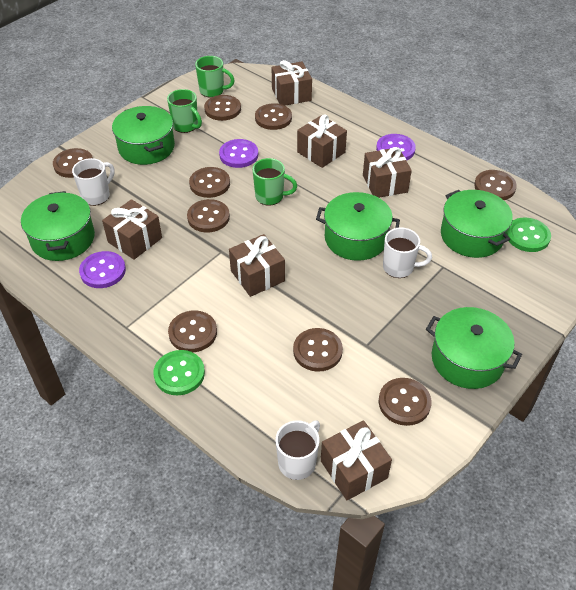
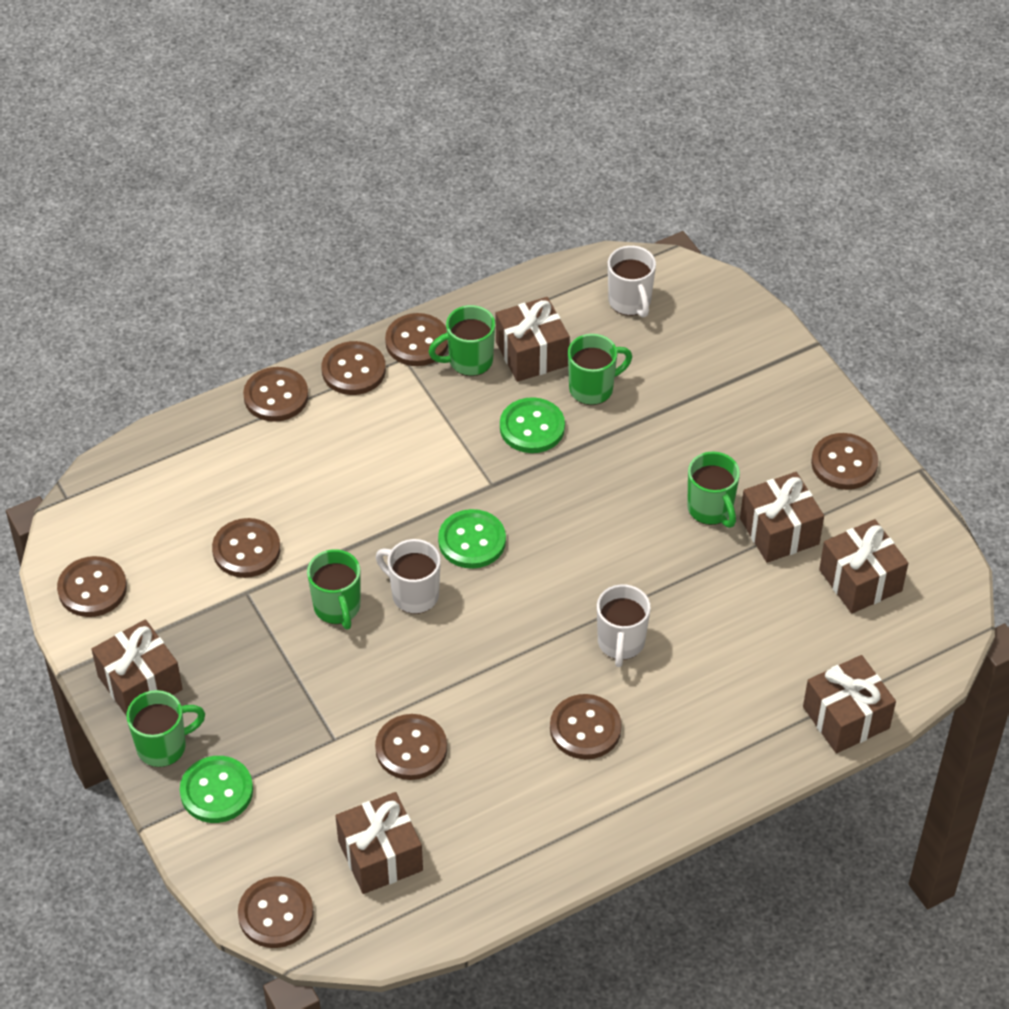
green button: 2 -> 3
green mug: 3 -> 5
green pot: 5 -> 0
purple button: 3 -> 0

